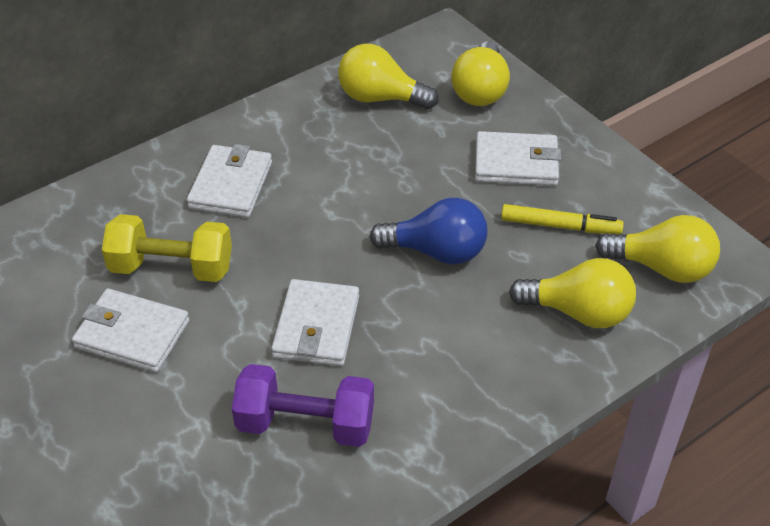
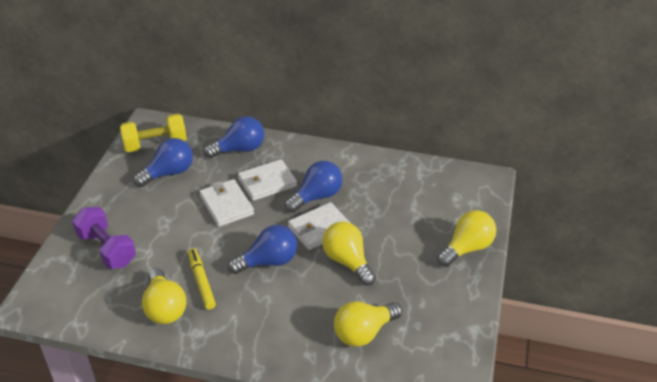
blue light bulb: 1 -> 4
white wallet: 4 -> 3

